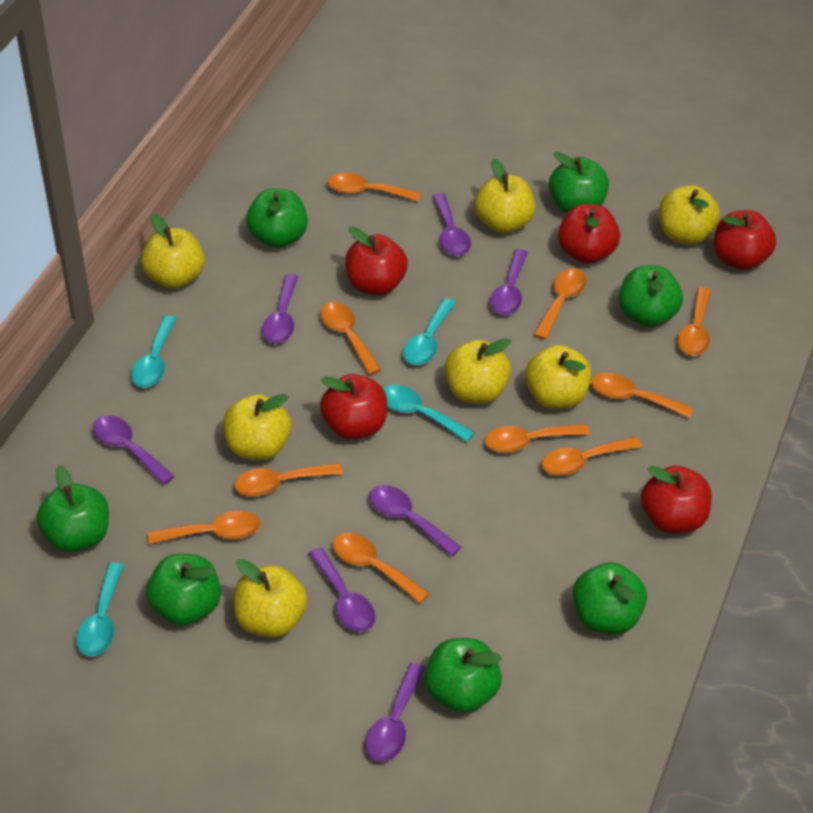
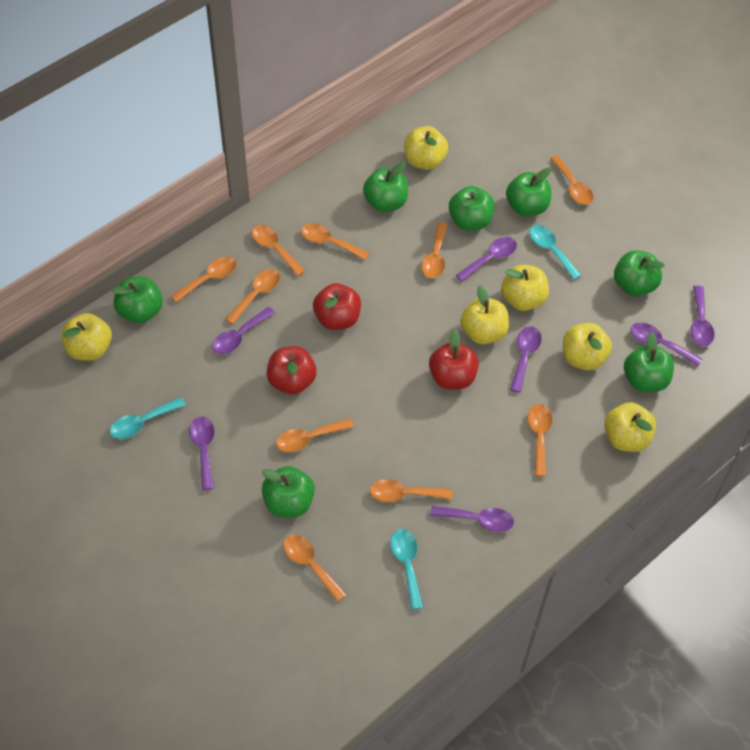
red apple: 5 -> 3
turquoise spoon: 4 -> 3
yellow apple: 7 -> 6

